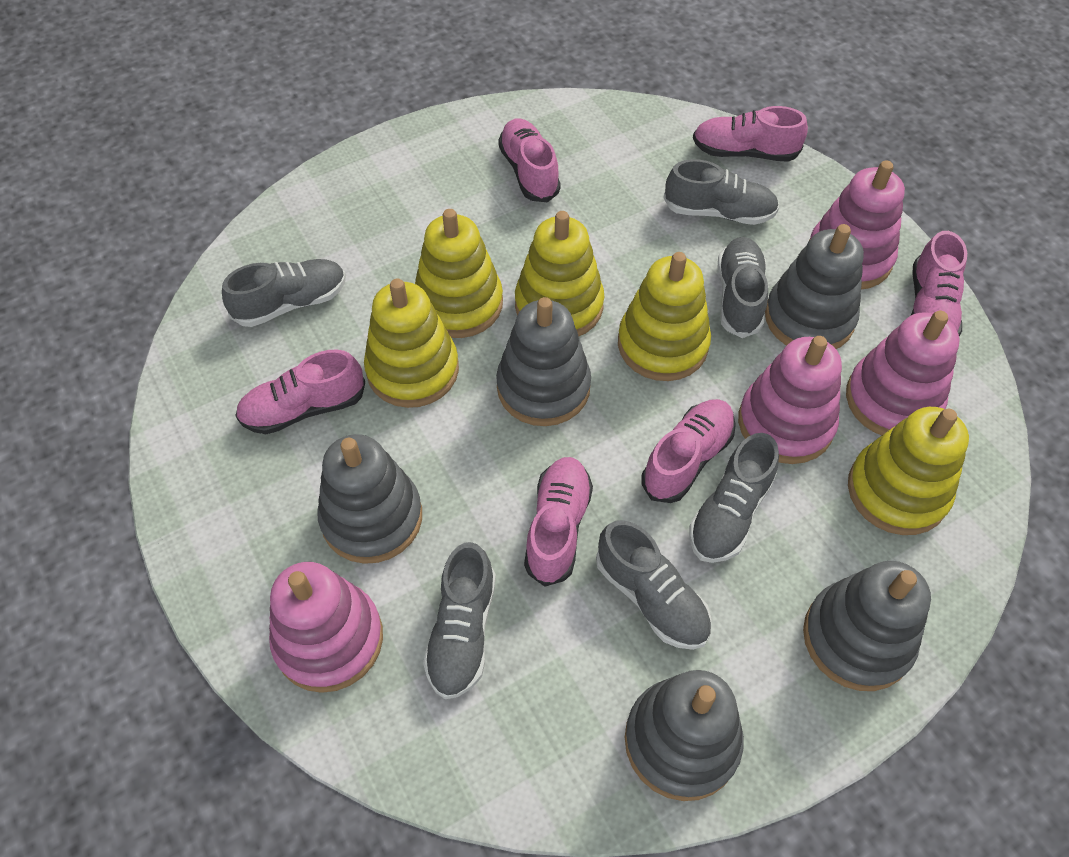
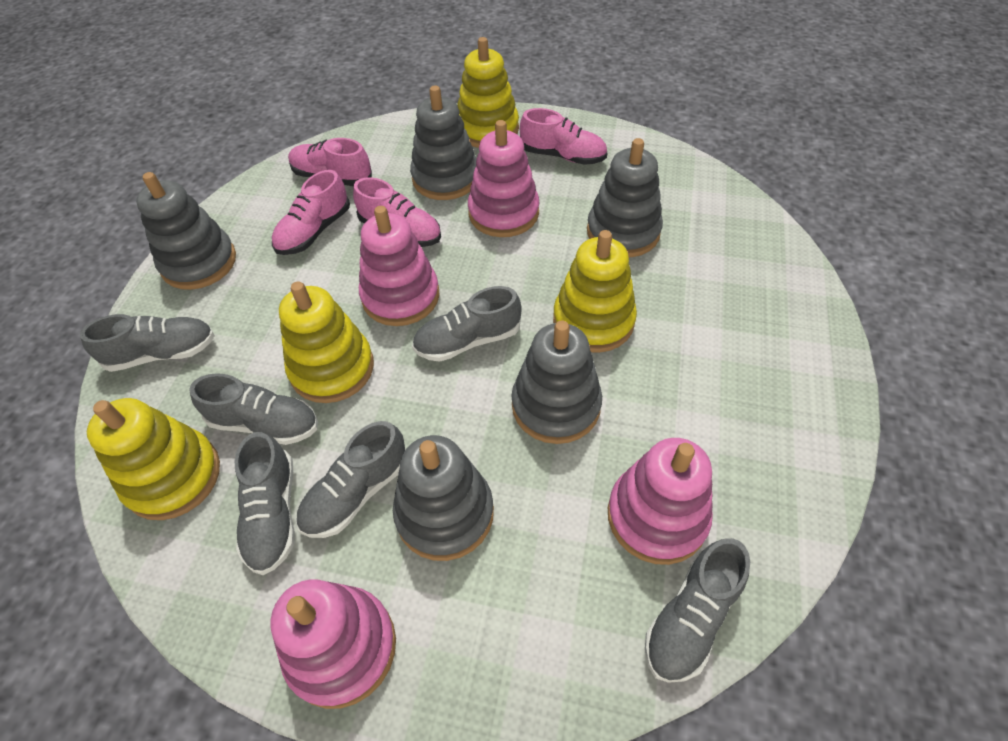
pink shoe: 6 -> 4
yellow stacking toy: 5 -> 4

